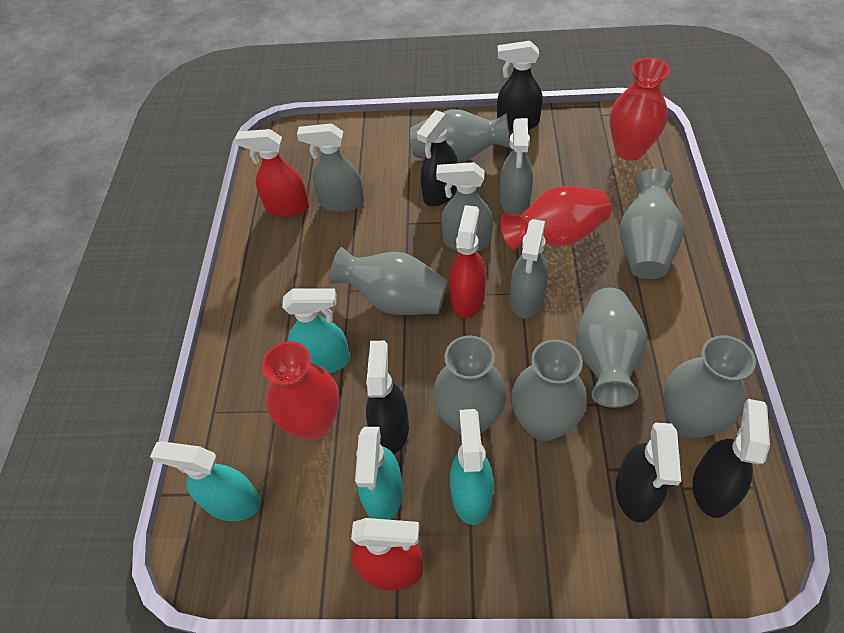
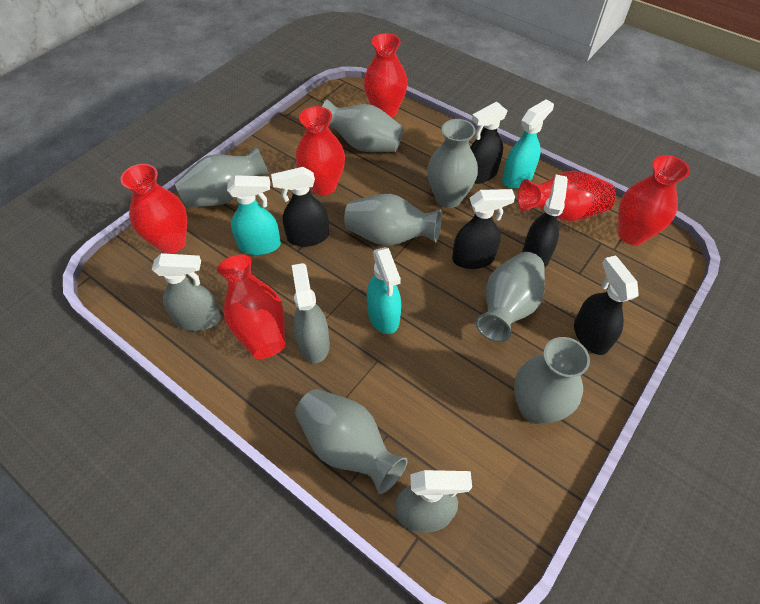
grey spray bottle: 4 -> 3
red spray bottle: 3 -> 0
red vase: 3 -> 6
turquoise spray bottle: 4 -> 3

